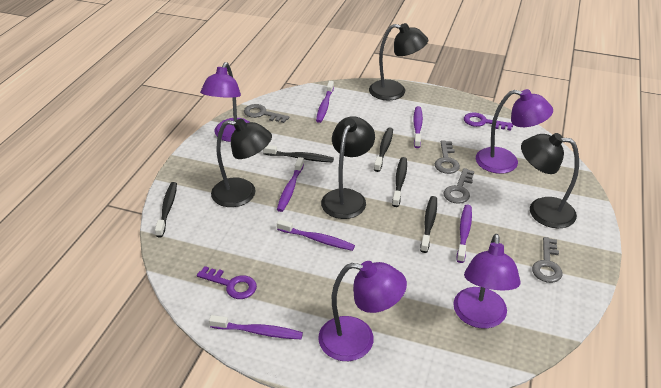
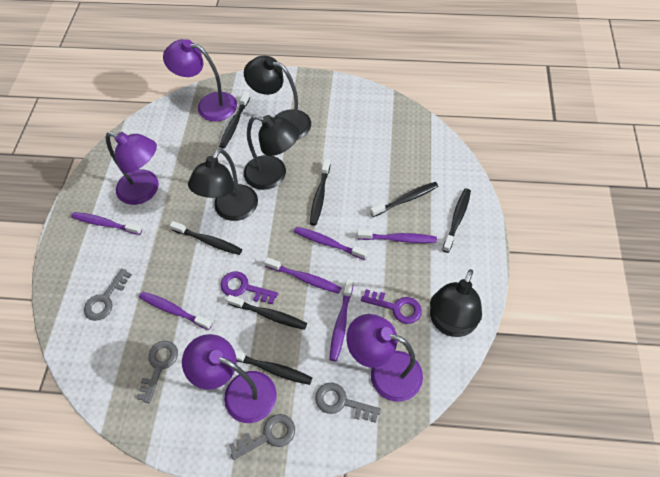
black toothbrush: 5 -> 7

